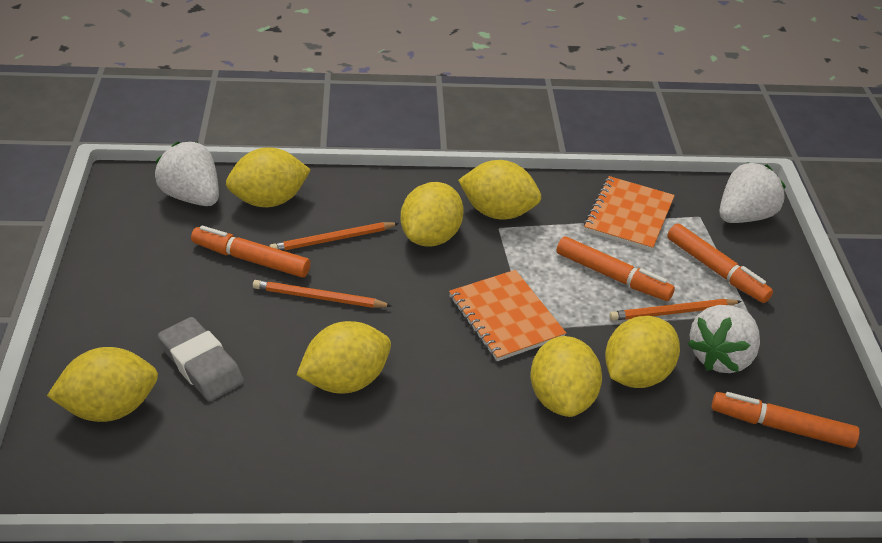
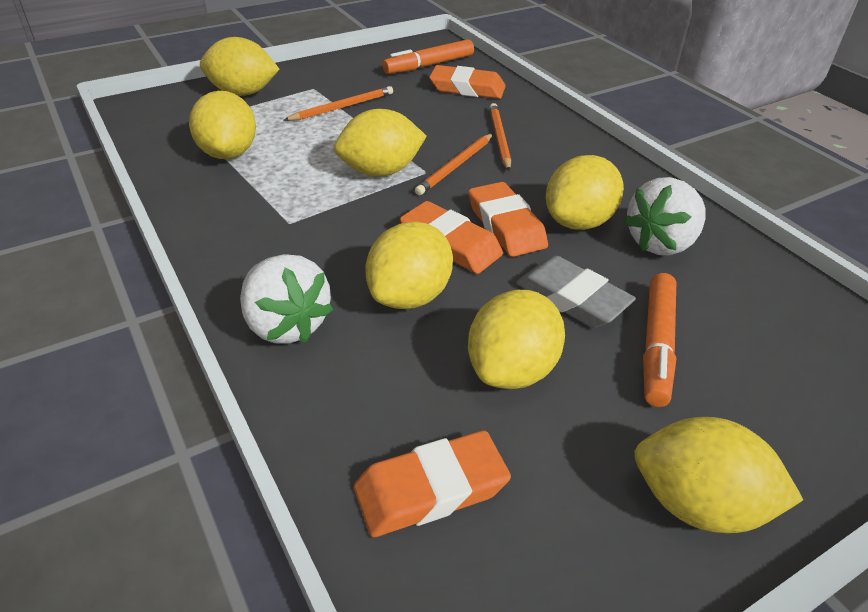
orange eraser: 0 -> 4
orange marker: 4 -> 2
orange notebook: 2 -> 0
white strawberry: 3 -> 2

